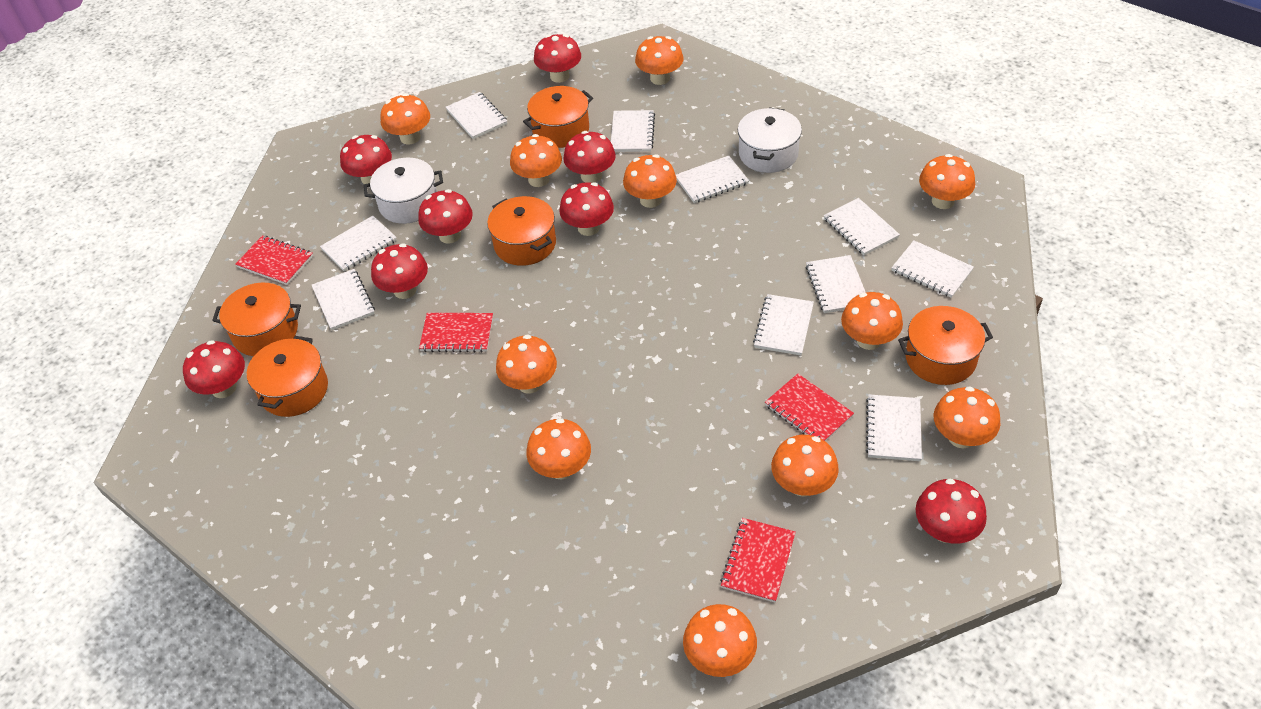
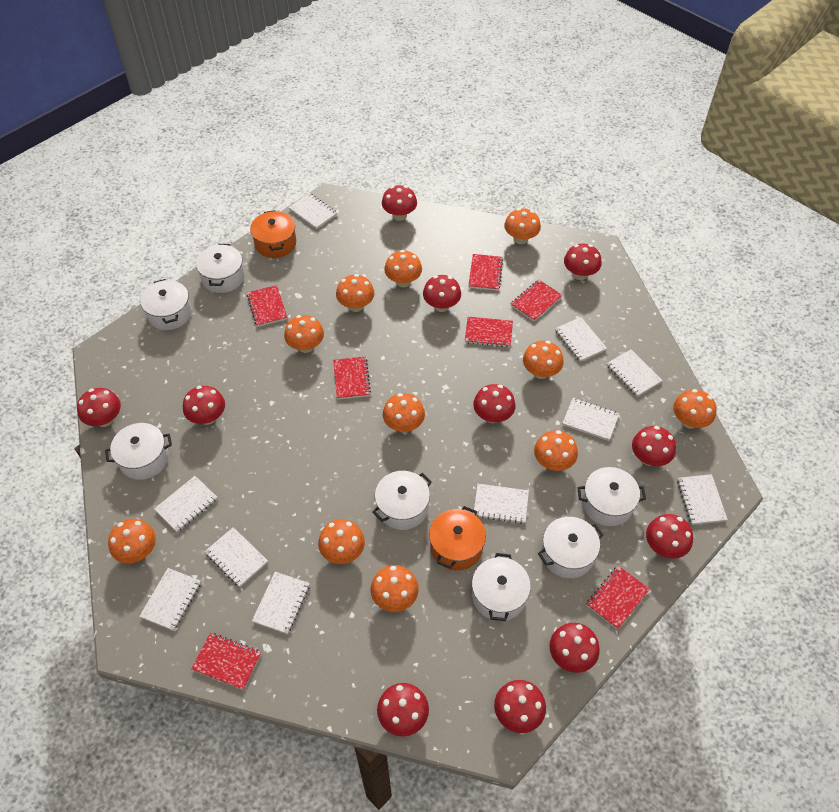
orange pot: 5 -> 2
red mushroom: 8 -> 11
red notebook: 4 -> 7
white pot: 2 -> 7

